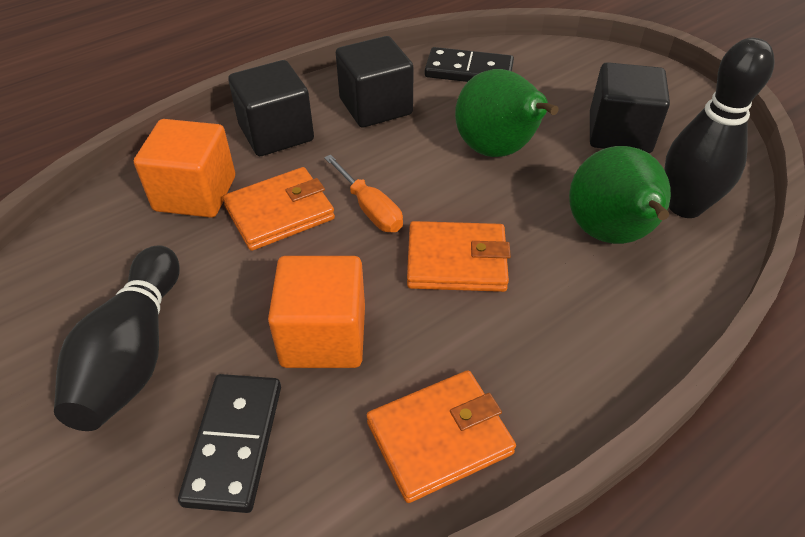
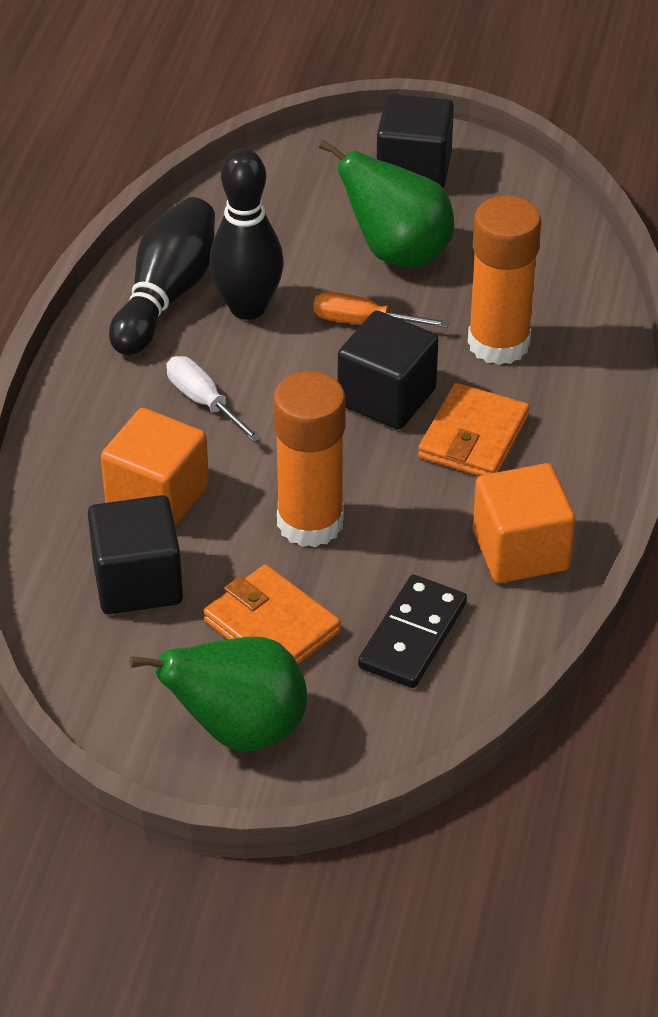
black domino: 2 -> 1
orange glue stick: 0 -> 2
orange wallet: 3 -> 2
white screwdriver: 0 -> 1

